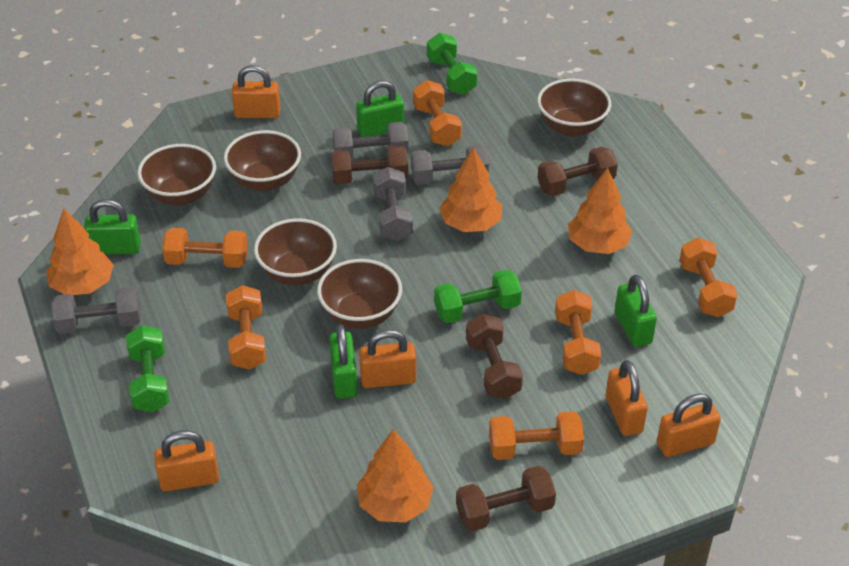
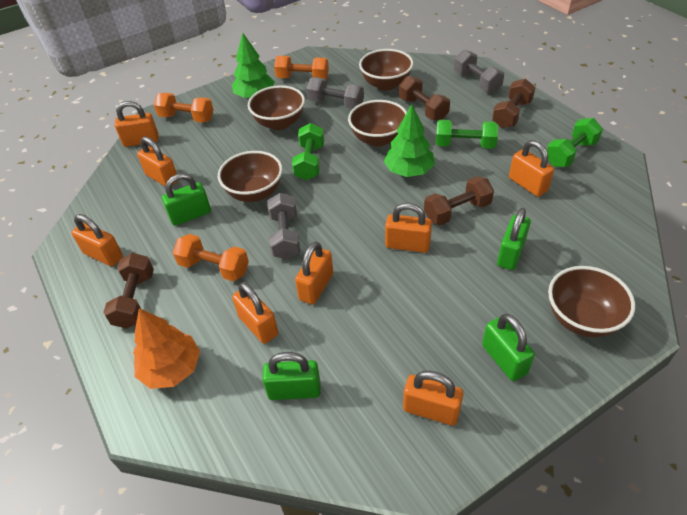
green tree: 0 -> 2
grey dumbbell: 4 -> 3
orange dumbbell: 6 -> 3
orange padlock: 5 -> 8
orange tree: 4 -> 1

